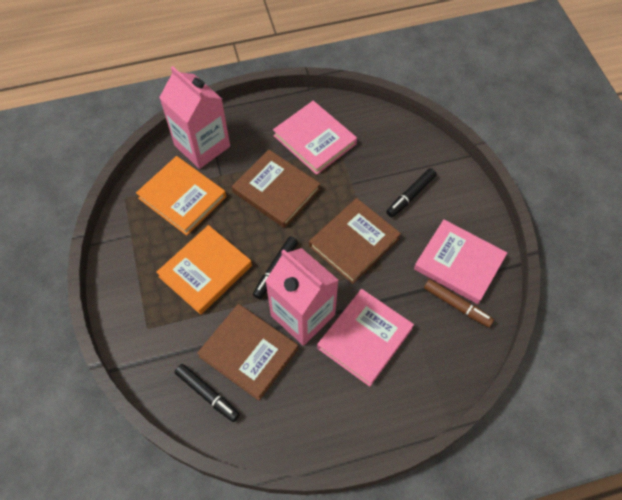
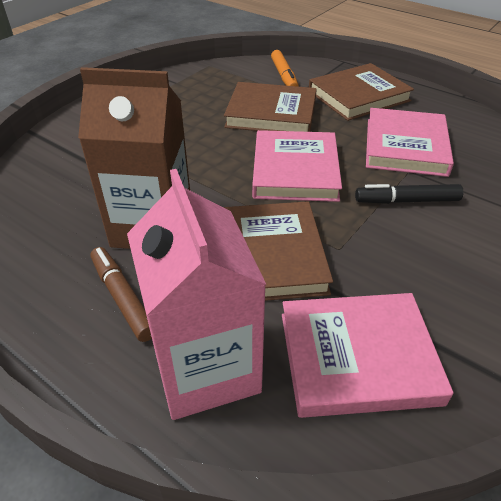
black marker: 3 -> 1
brown carton: 0 -> 1
orange book: 2 -> 0
orange marker: 0 -> 1
pink carton: 2 -> 1

